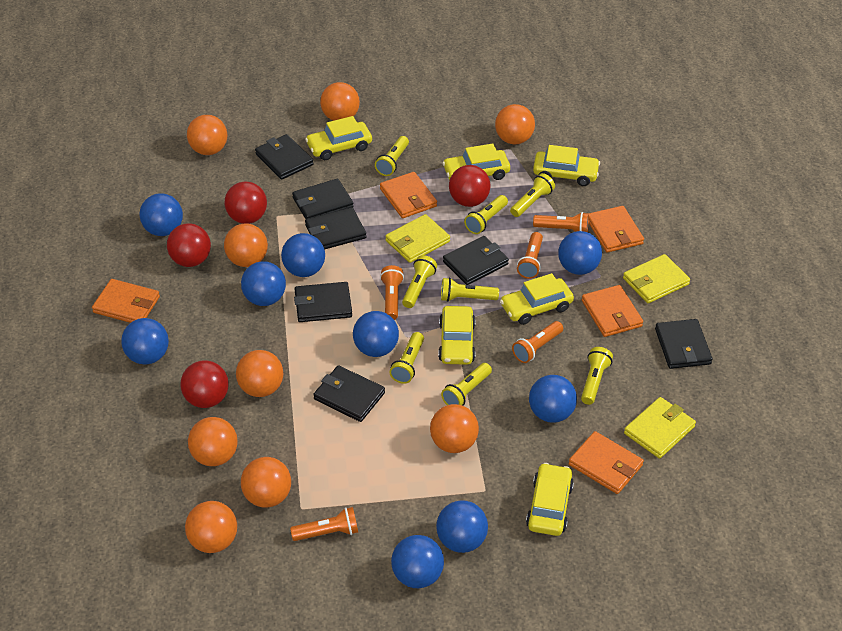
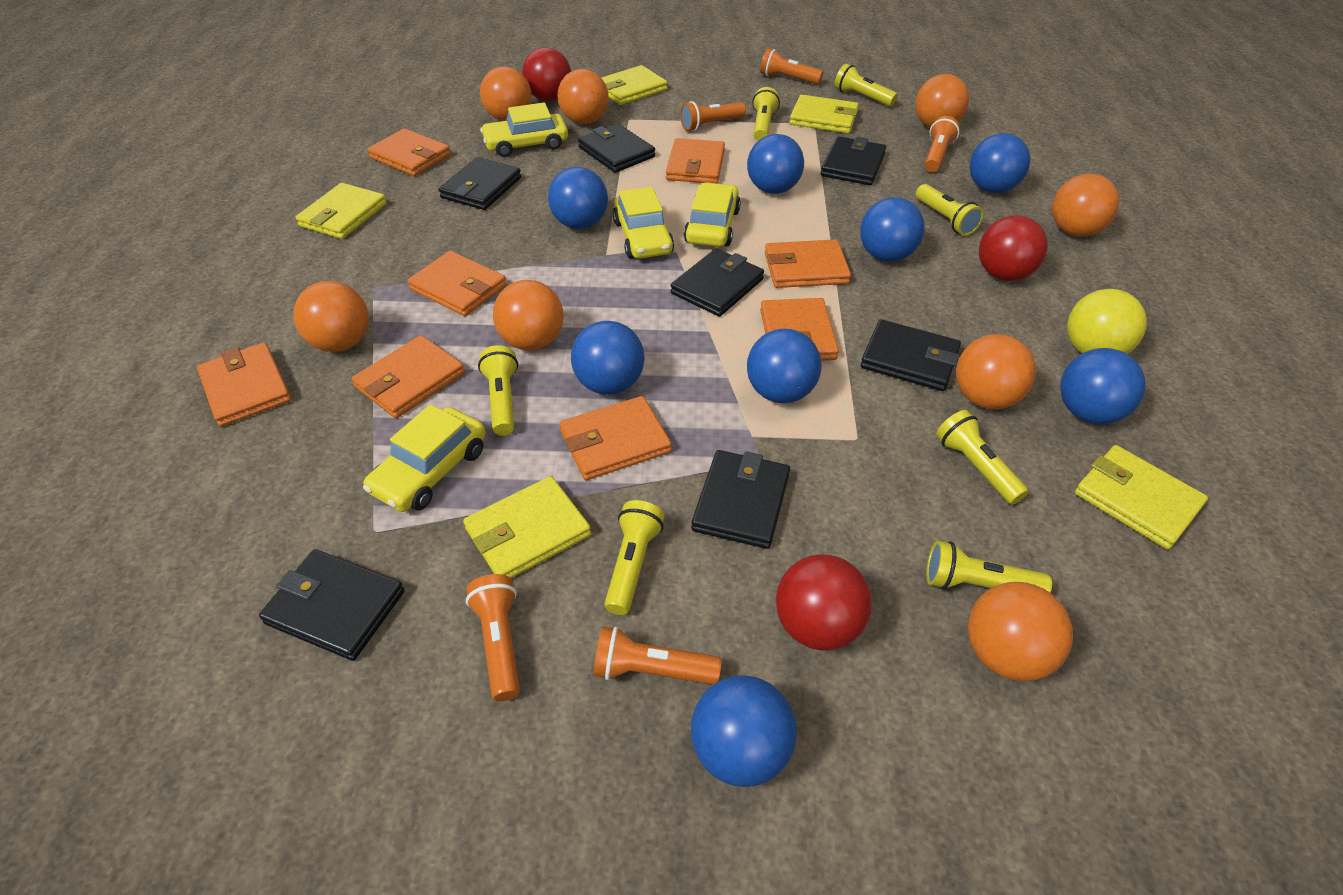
blue ball: 9 -> 8
orange ball: 9 -> 8
orange wallet: 5 -> 8
red ball: 4 -> 3
yellow ball: 0 -> 1
yellow car: 6 -> 4
yellow flashlight: 8 -> 7
yellow wallet: 3 -> 5

